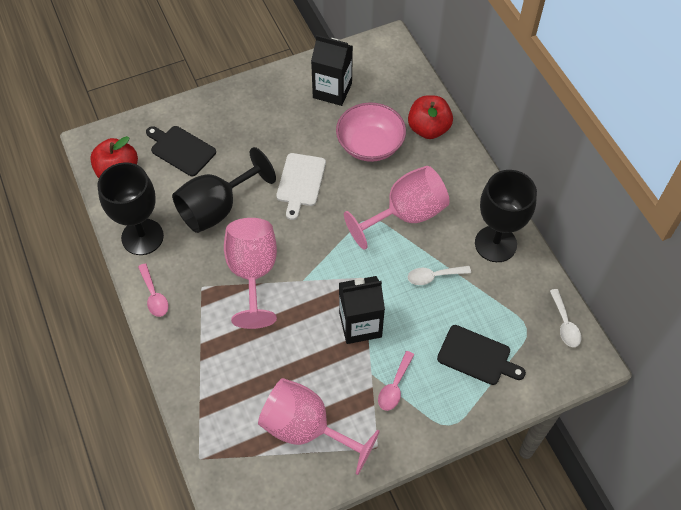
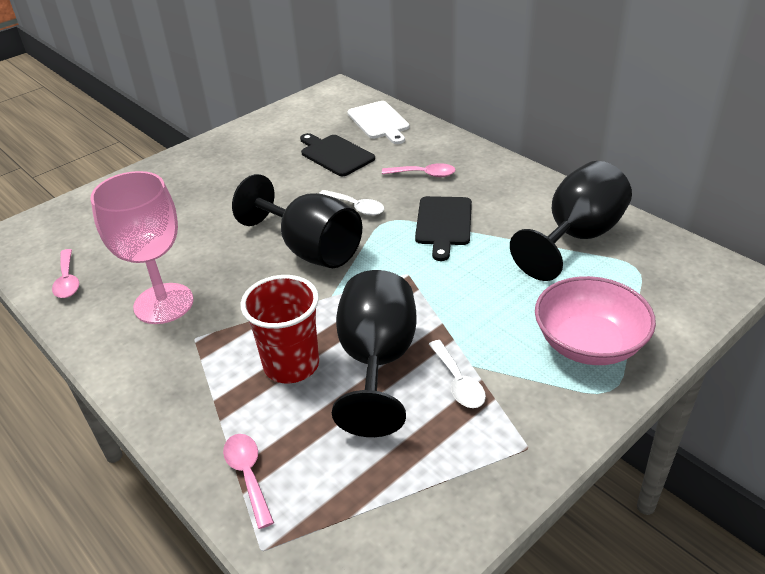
black carton: 2 -> 0
pink goblet: 3 -> 1
pink spoon: 2 -> 3
red apple: 2 -> 0
red cup: 0 -> 1

